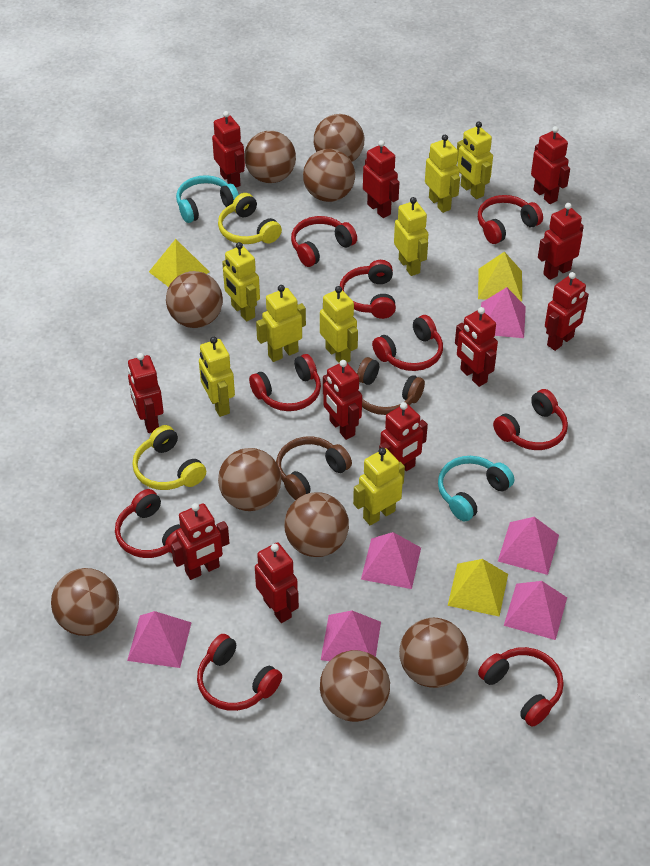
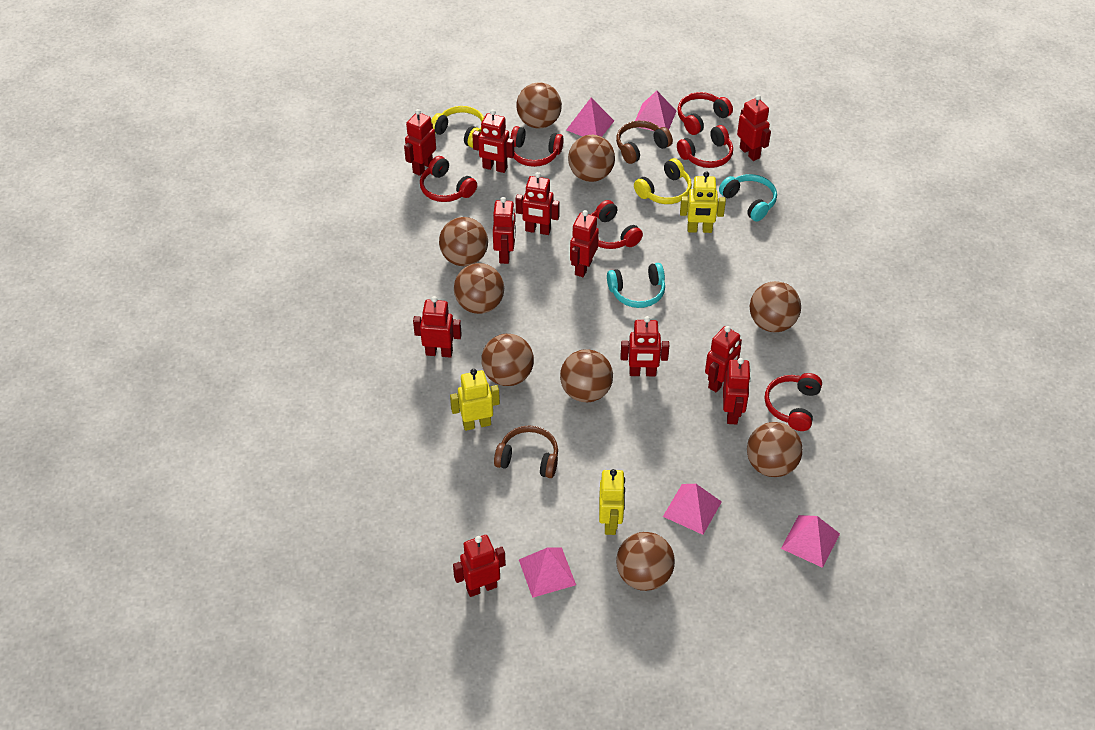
pink pyramid: 6 -> 5
red headphones: 9 -> 6
yellow pyramid: 3 -> 0
yellow robot: 8 -> 3

